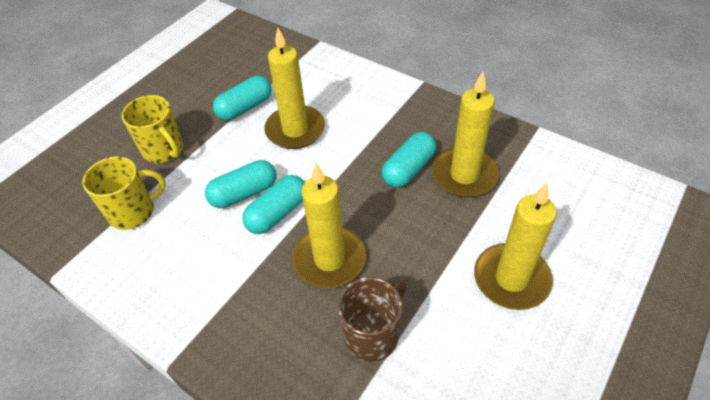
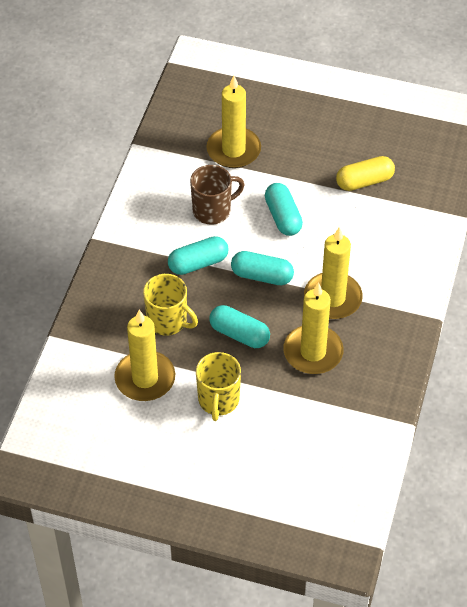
yellow capsule: 0 -> 1

